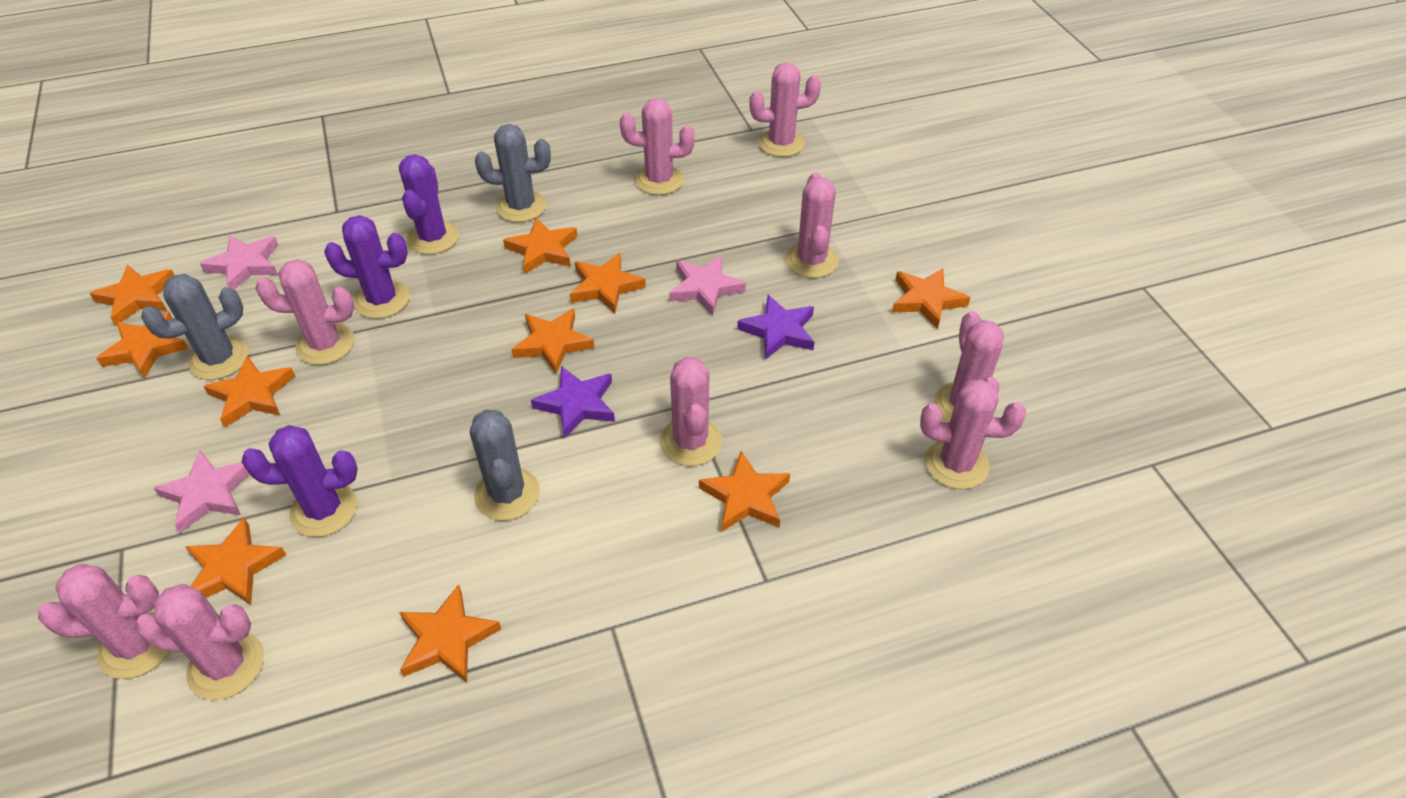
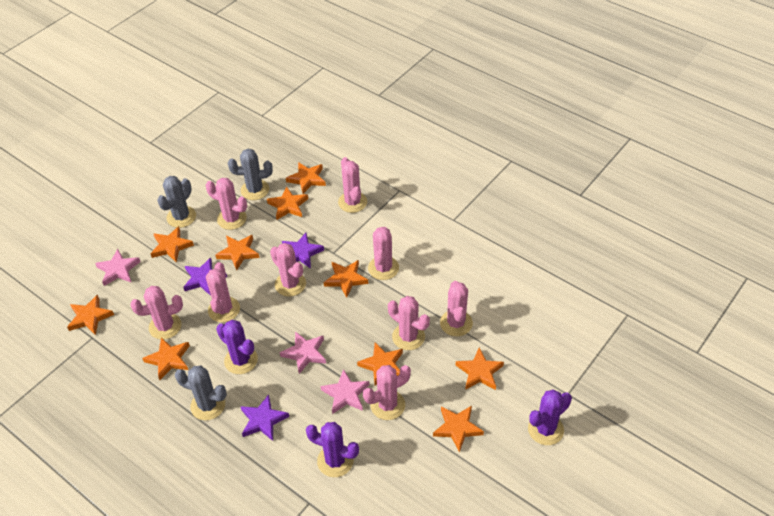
purple star: 2 -> 3

